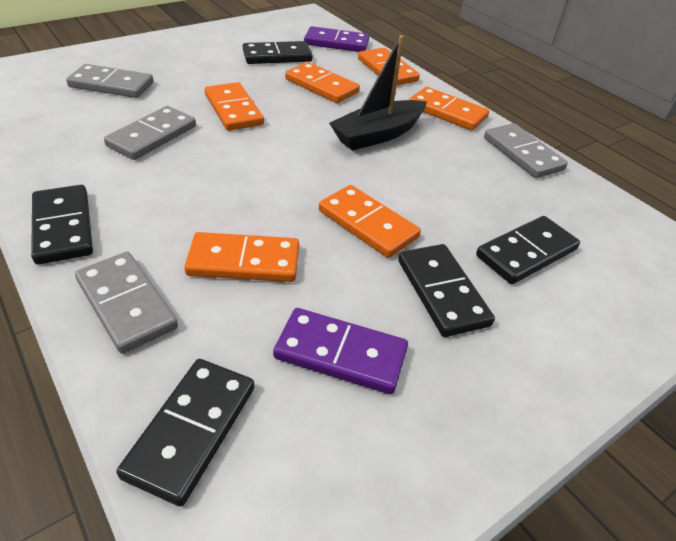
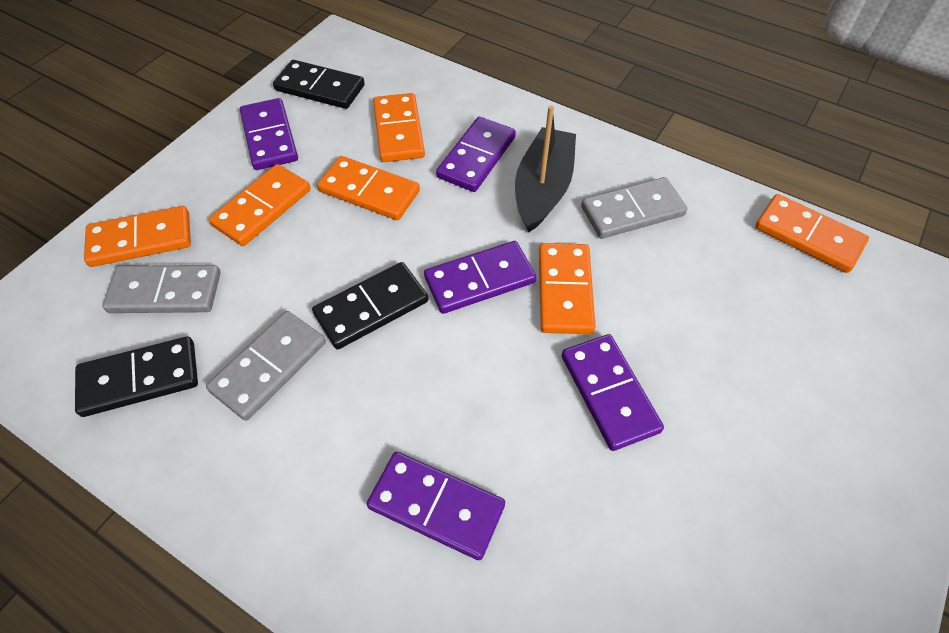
black domino: 5 -> 3
grey domino: 4 -> 3
purple domino: 2 -> 5

